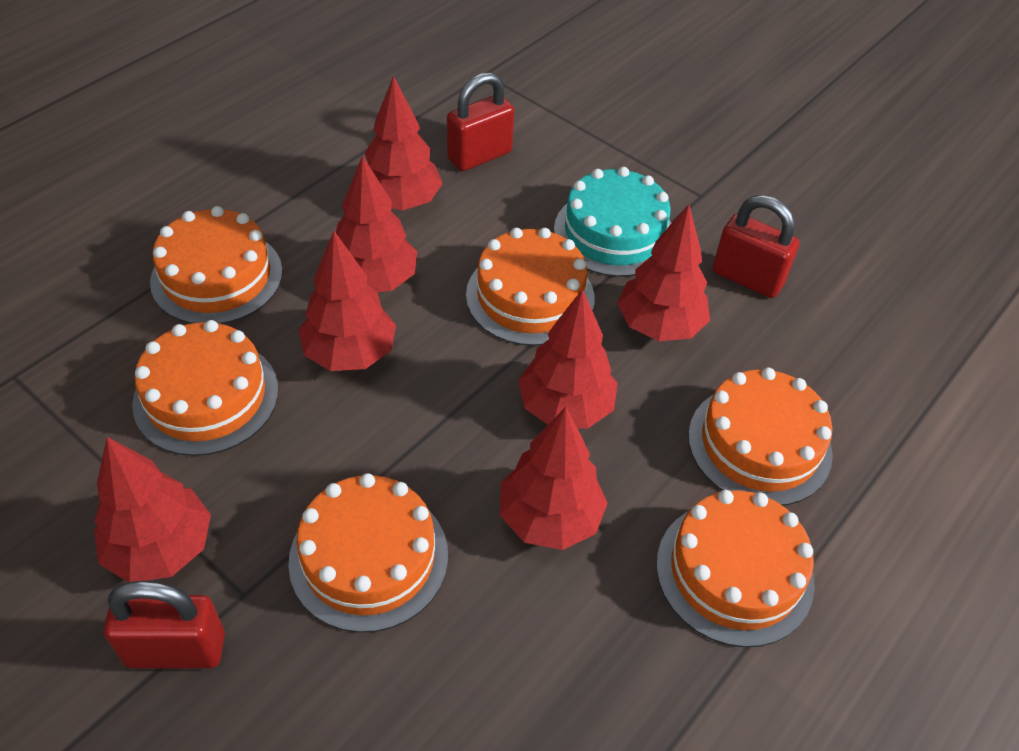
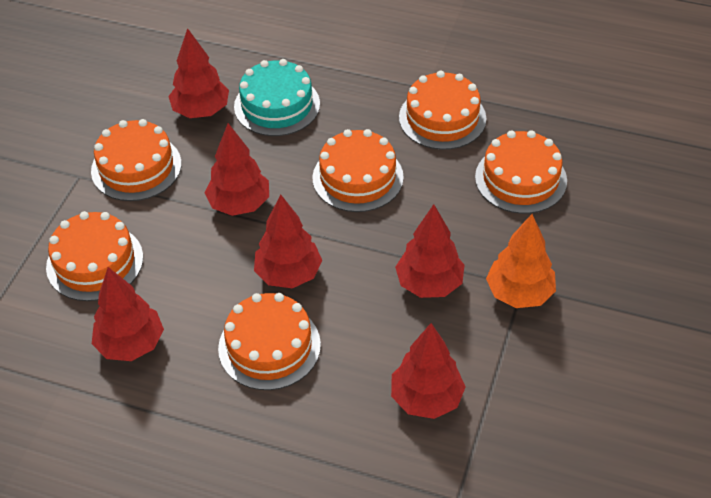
orange tree: 0 -> 1
red padlock: 3 -> 0
red tree: 7 -> 6

